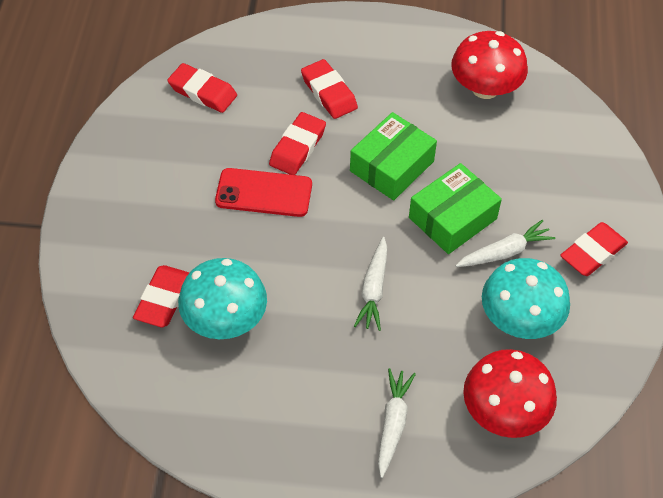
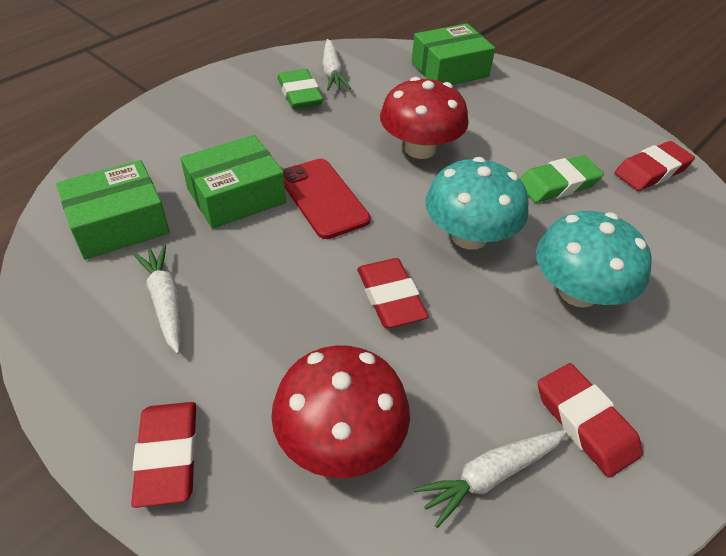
green box: 2 -> 3
green eraser: 0 -> 2
red eraser: 5 -> 4

